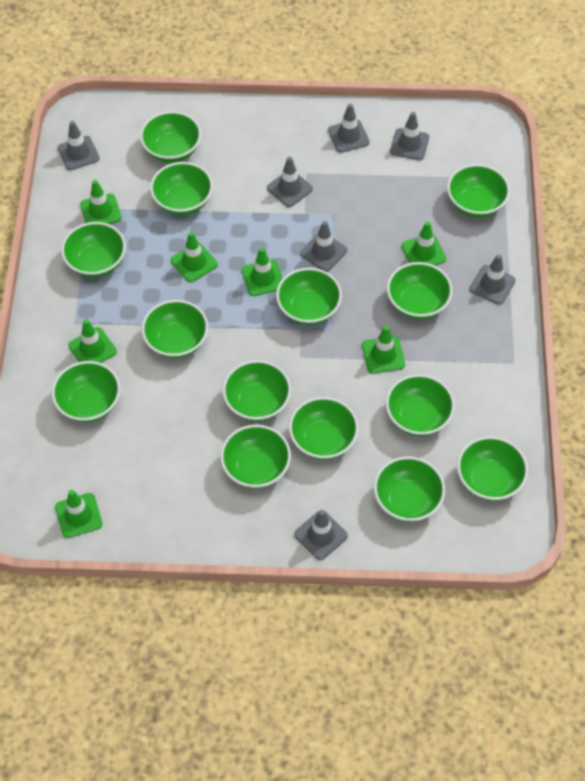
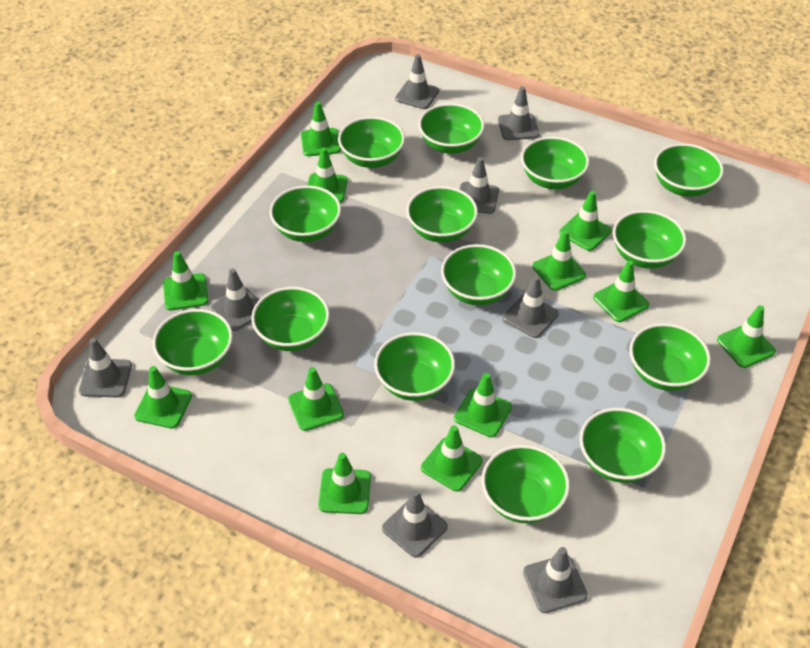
green traffic cone: 7 -> 12
grey traffic cone: 7 -> 8

